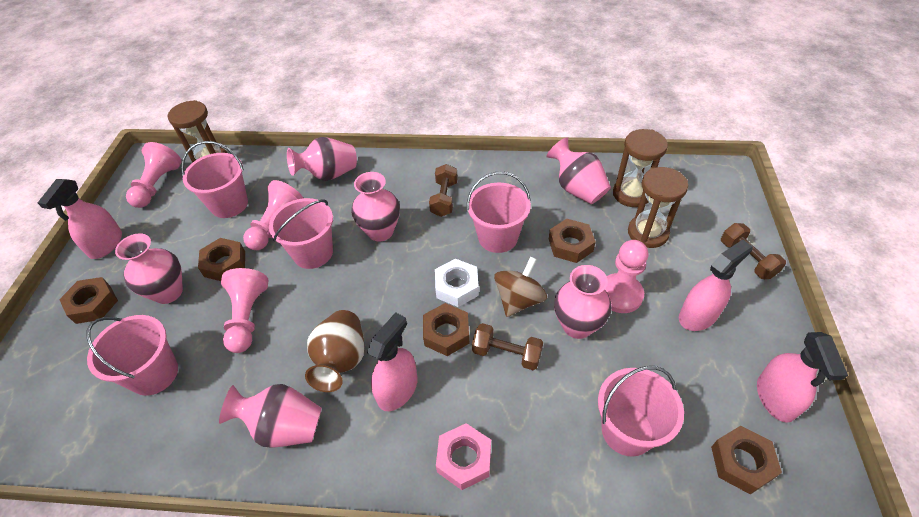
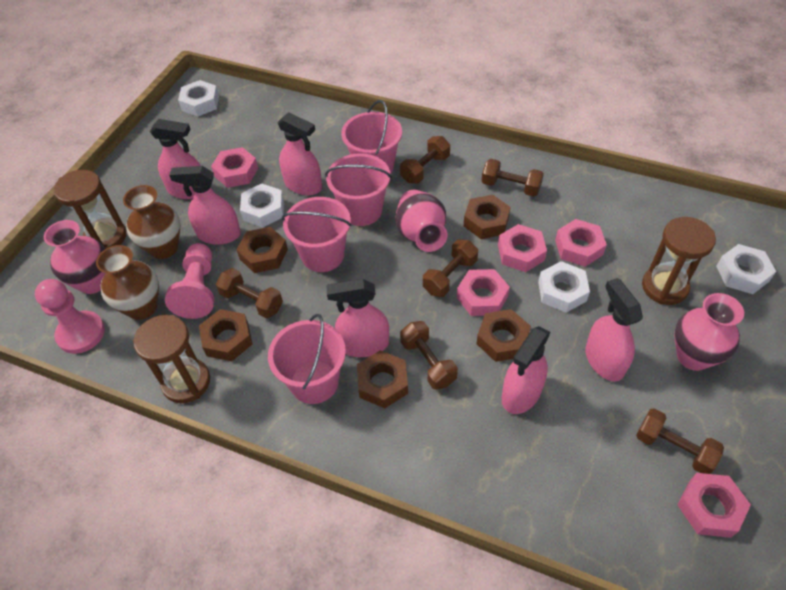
brown dumbbell: 3 -> 6
brown spinning top: 1 -> 0
brown vase: 1 -> 2
pink bucket: 5 -> 4
pink nut: 1 -> 5
pink pawn: 4 -> 2
pink spray bottle: 4 -> 6
pink vase: 6 -> 3
white nut: 1 -> 4

